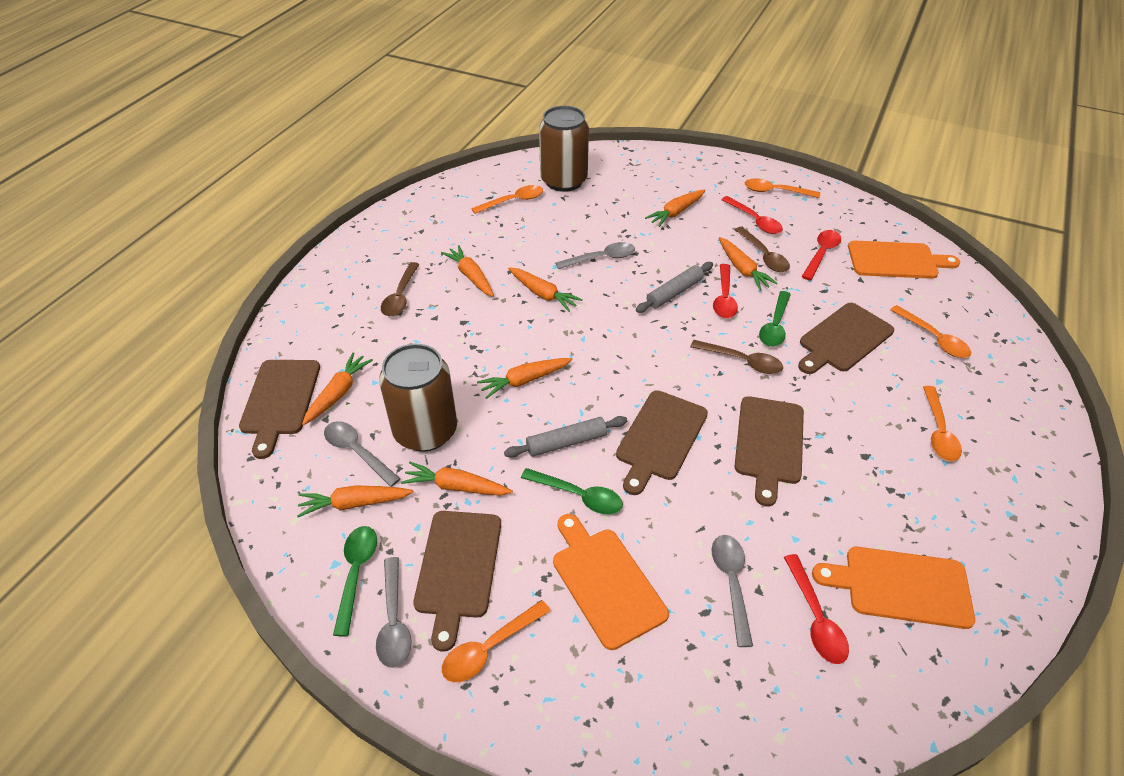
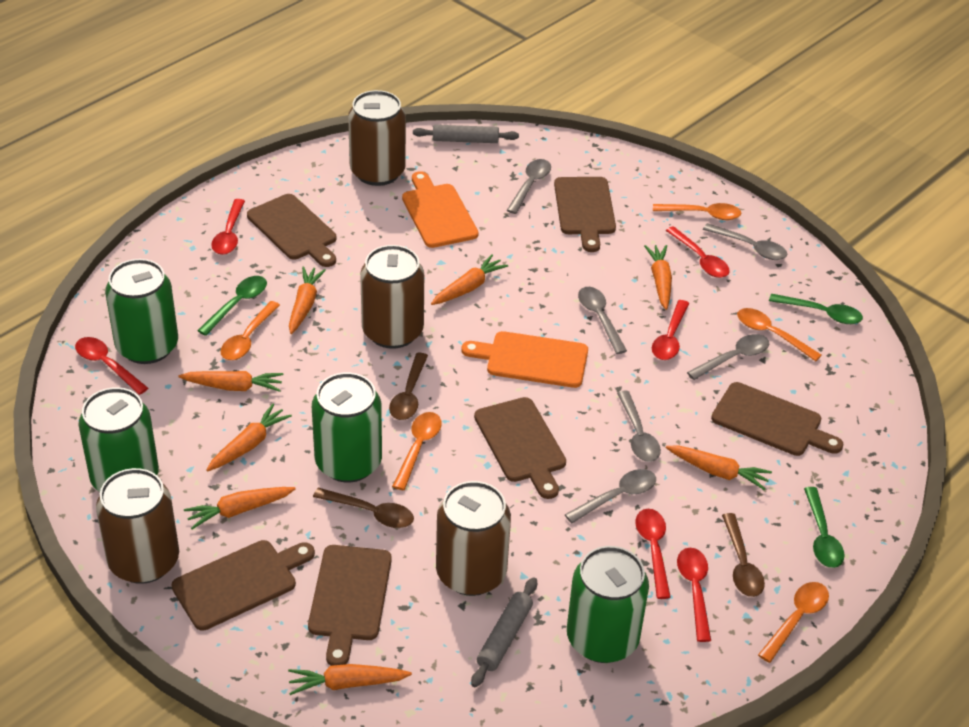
brown can: 2 -> 4
brown cutting board: 5 -> 6
green can: 0 -> 4
grey spoon: 4 -> 6
orange cutting board: 3 -> 2
red spoon: 4 -> 6

